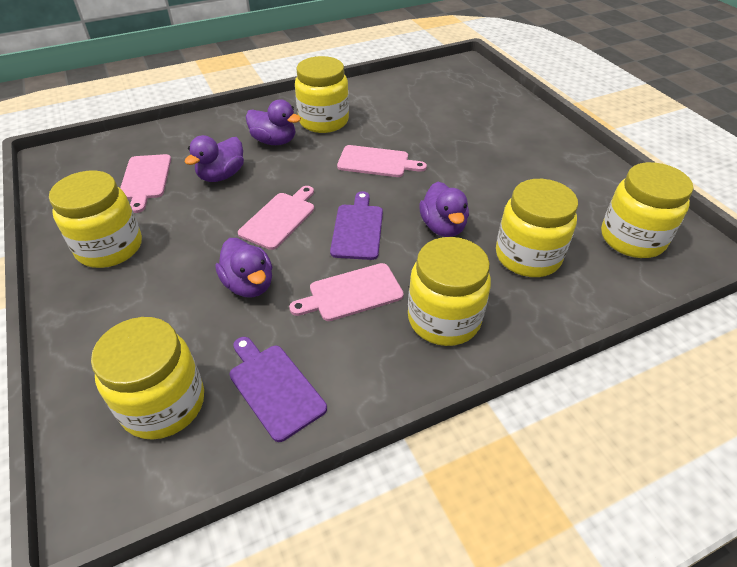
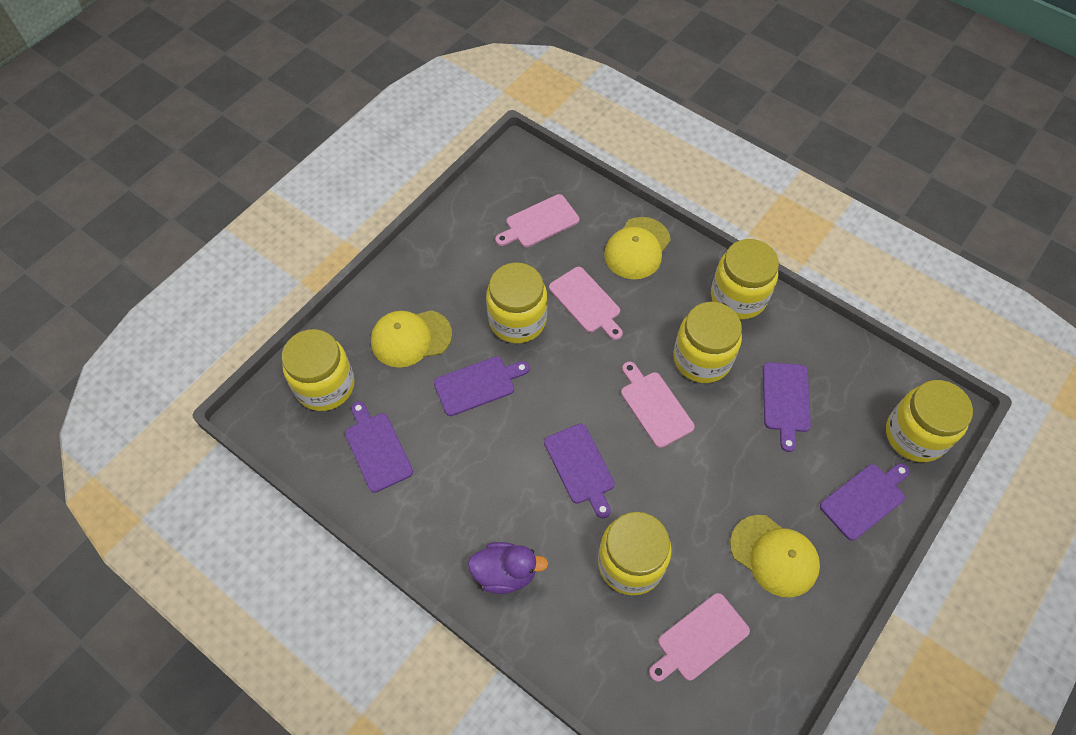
purple cutting board: 2 -> 5
purple duck: 4 -> 1
yellow cap: 0 -> 3

